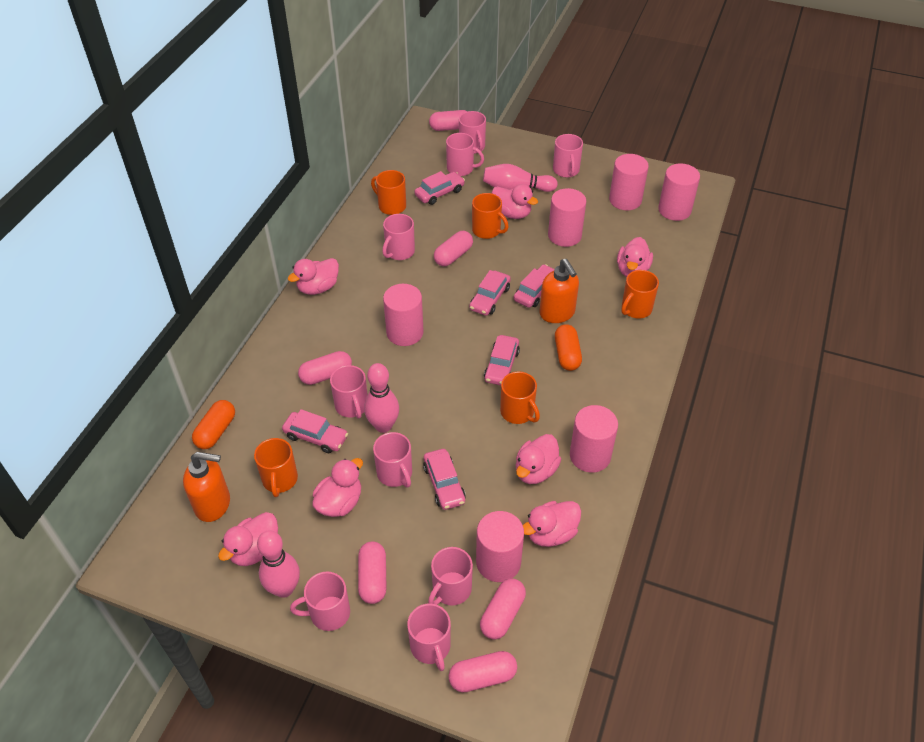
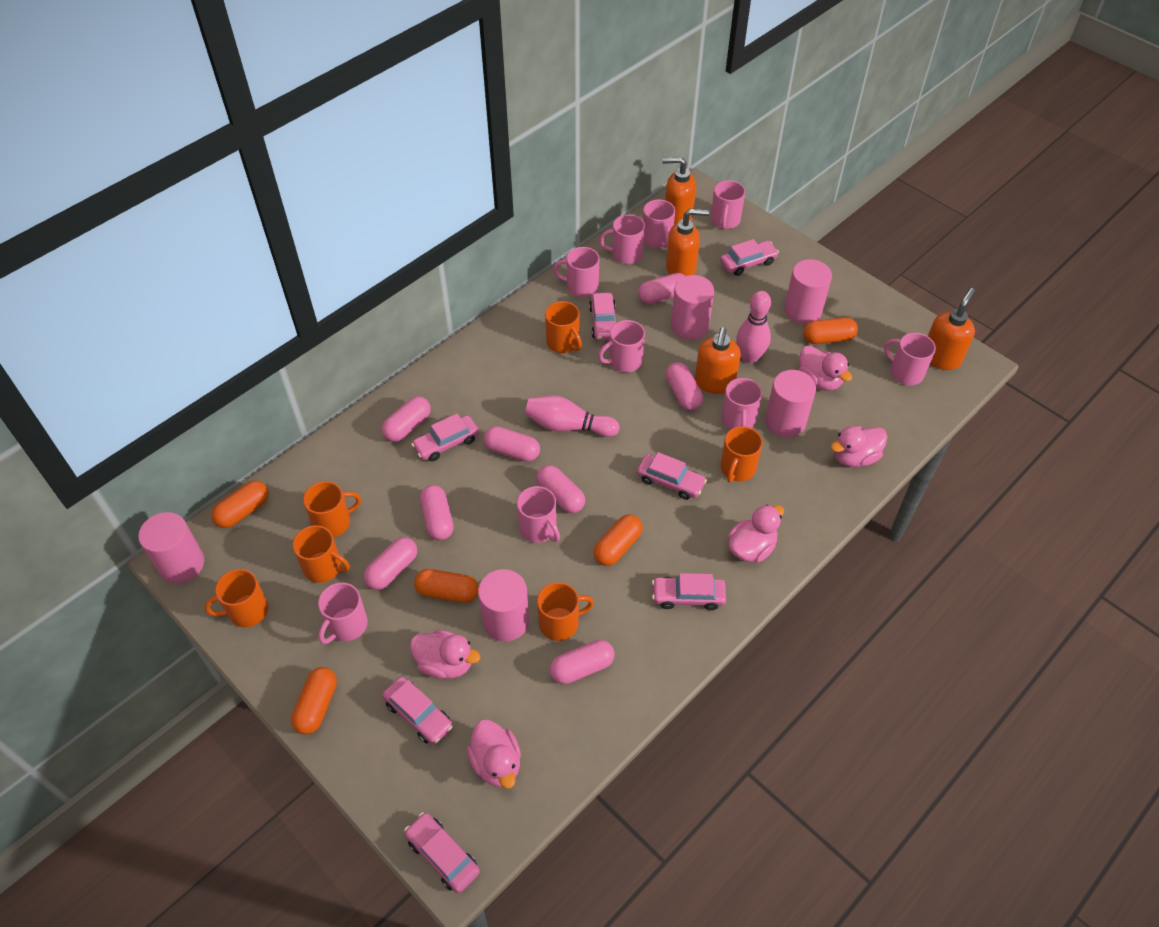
orange capsule: 2 -> 5
orange mug: 5 -> 6
orange soap dispenser: 2 -> 4
pink bowling pin: 3 -> 2
pink capsule: 6 -> 8
pink car: 6 -> 7
pink cylinder: 6 -> 5
pink duck: 7 -> 5

